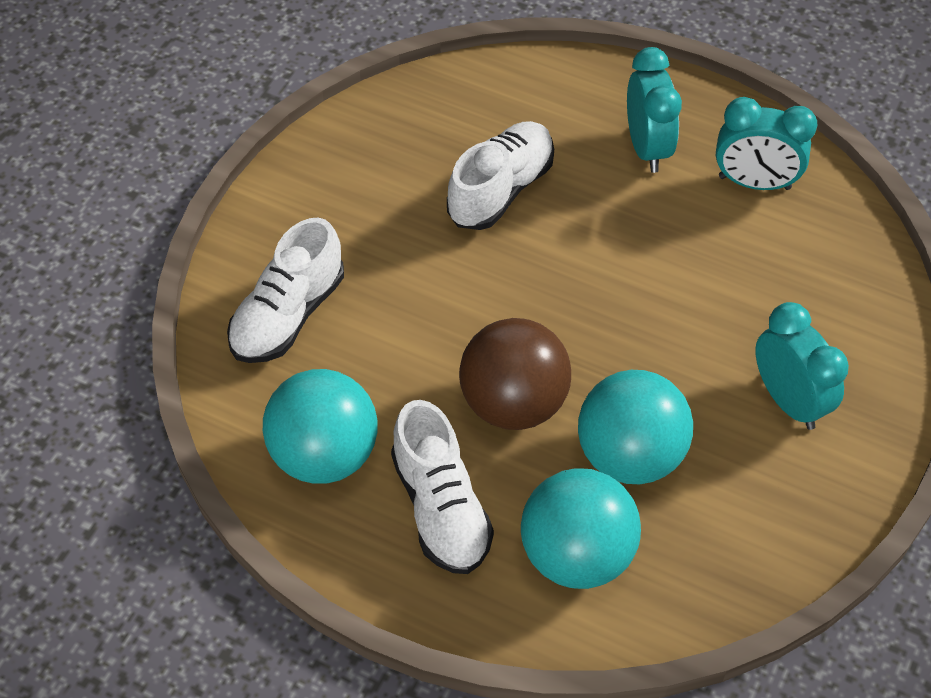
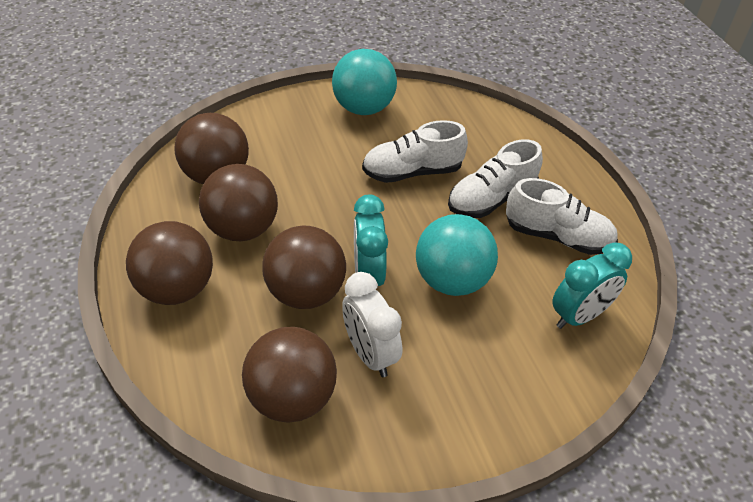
brown ball: 1 -> 5
turquoise ball: 3 -> 2
turquoise clock: 3 -> 2
white clock: 0 -> 1

